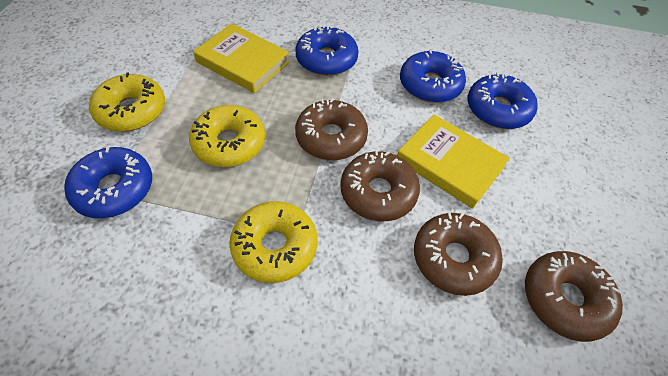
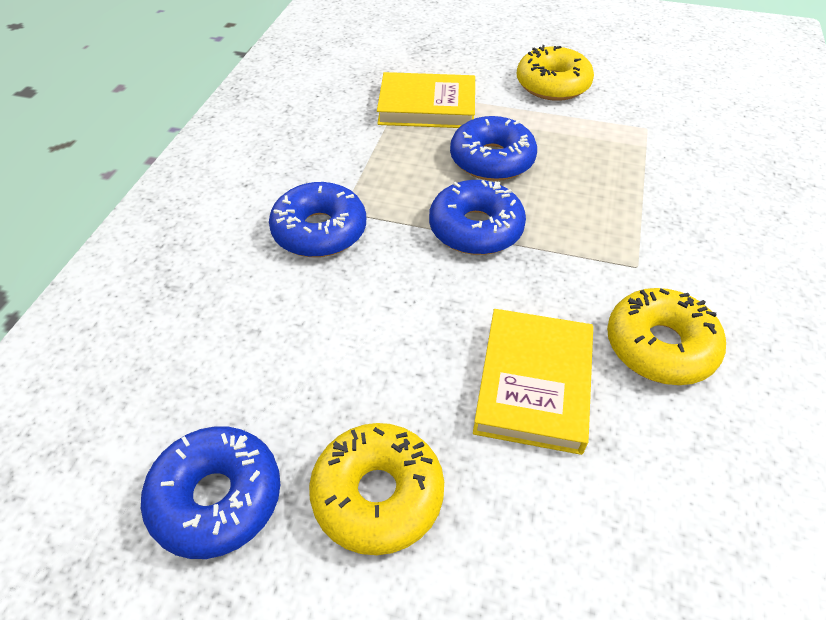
brown donut: 4 -> 0

